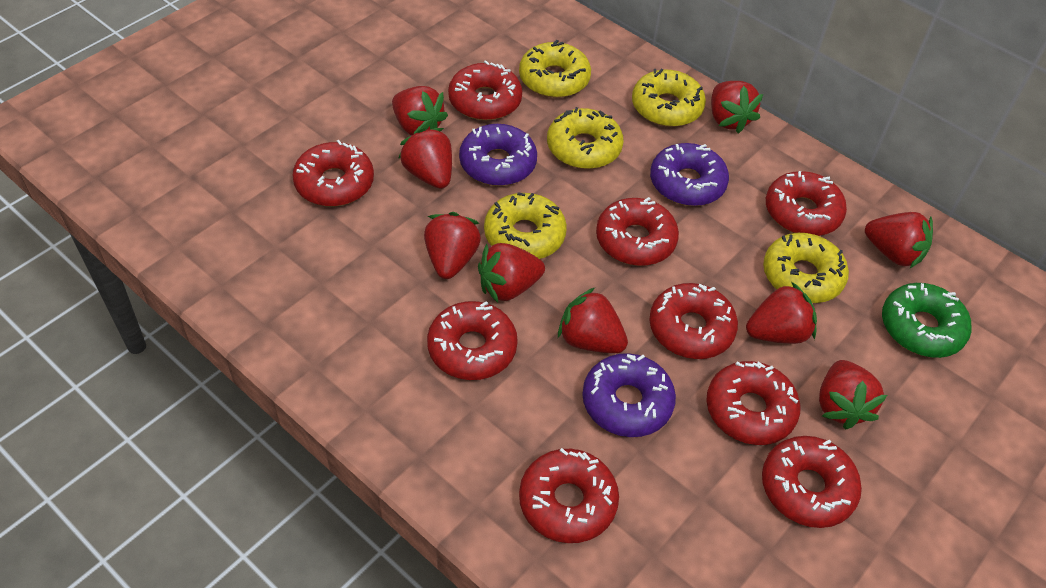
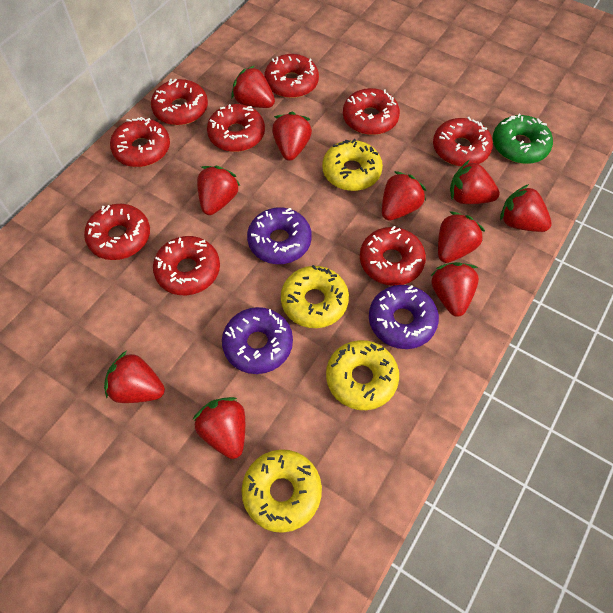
red strawberry: 9 -> 10
yellow donut: 5 -> 4

